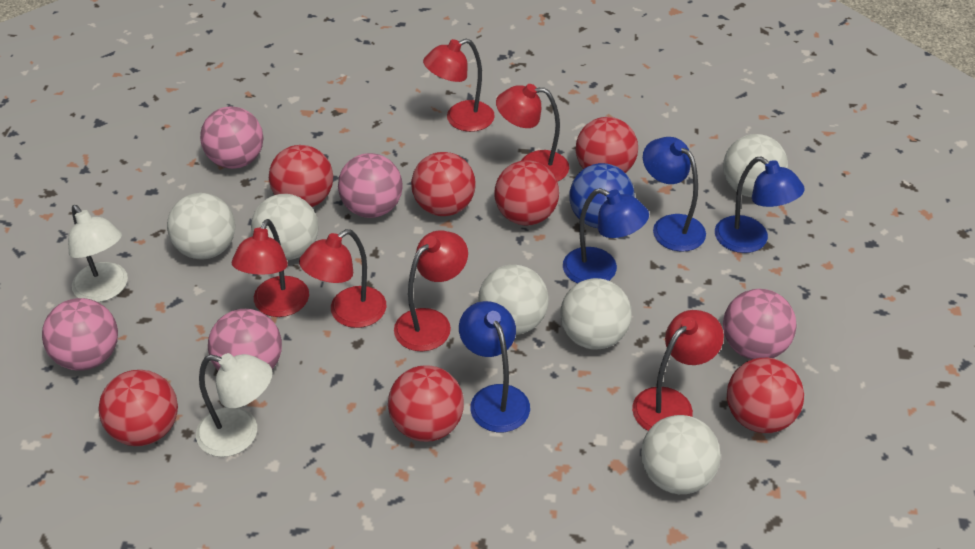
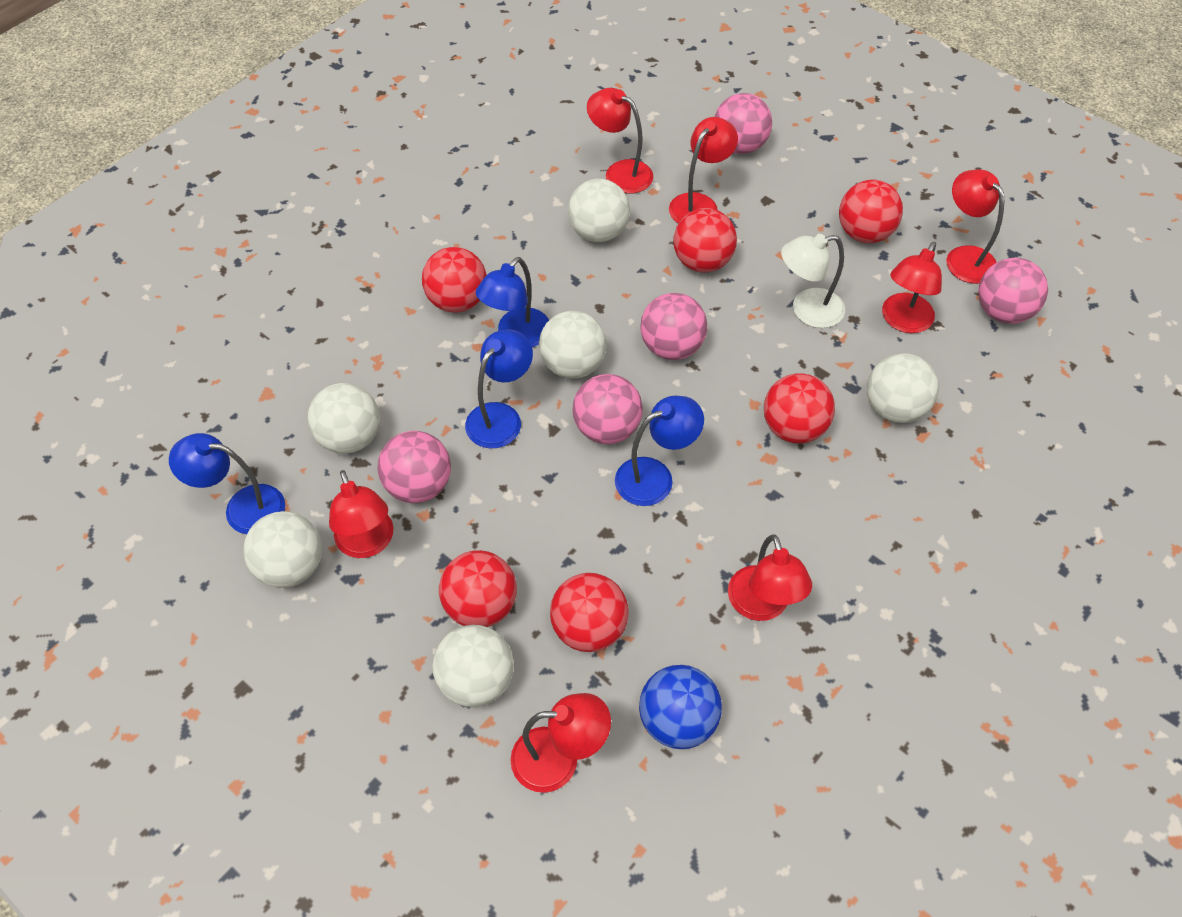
red ball: 7 -> 6
red lamp: 6 -> 7
white lamp: 2 -> 1

